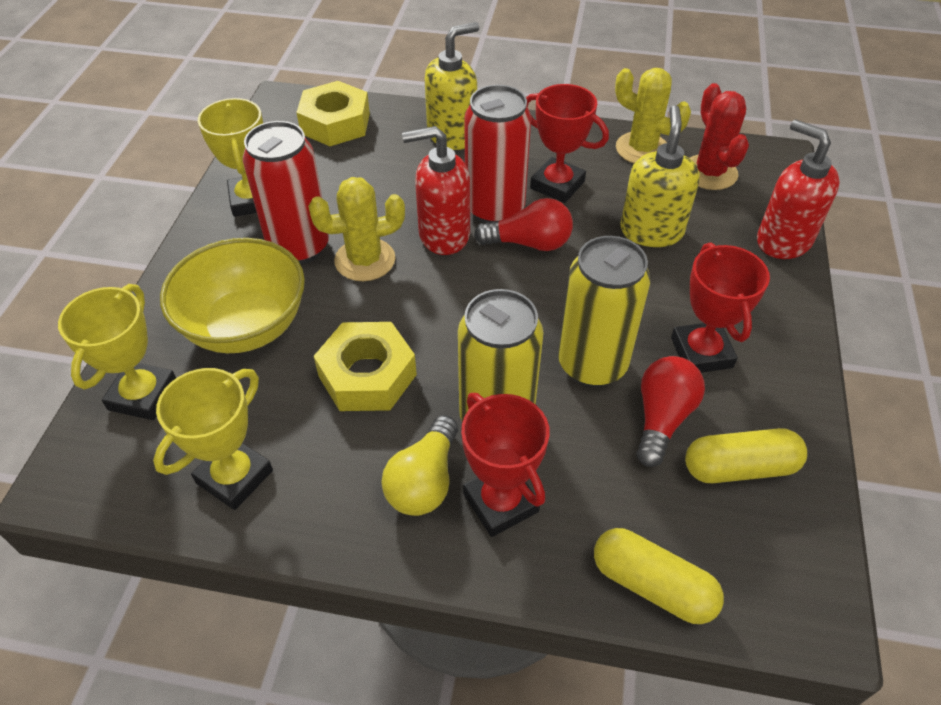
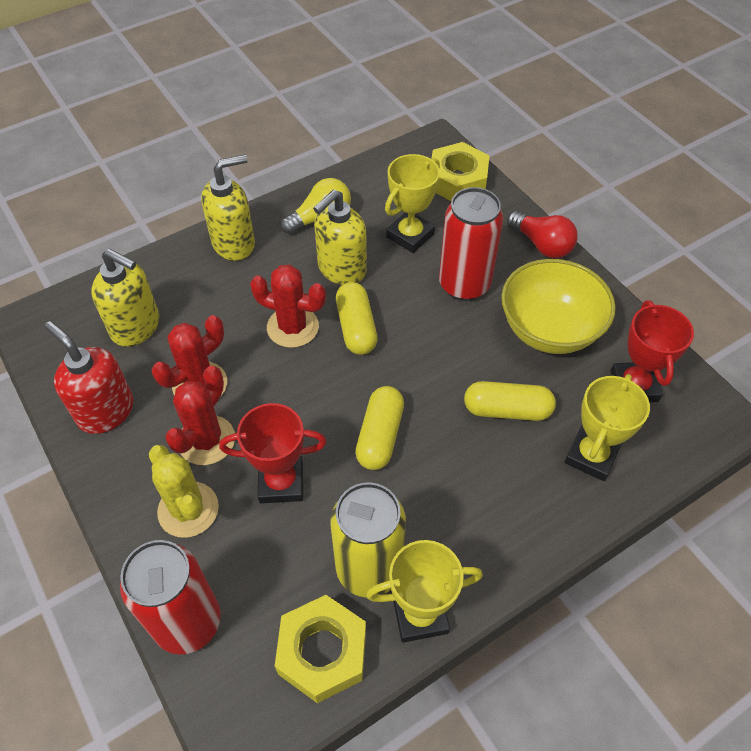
red cactus: 1 -> 3
red light bulb: 2 -> 1
red soap dispenser: 2 -> 1
red trophy: 3 -> 2
yellow cactus: 2 -> 1
yellow can: 2 -> 1
yellow capsule: 2 -> 3
yellow soap dispenser: 2 -> 3

